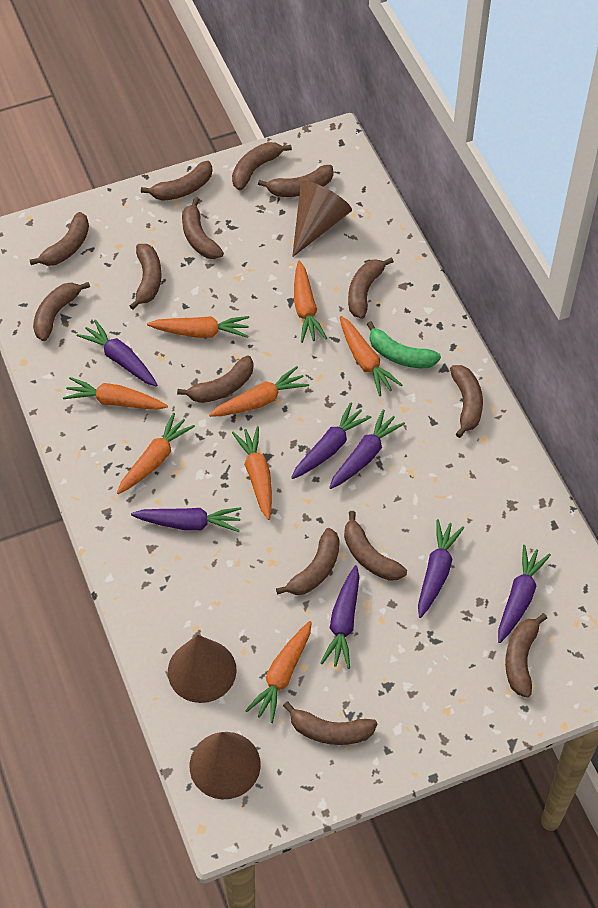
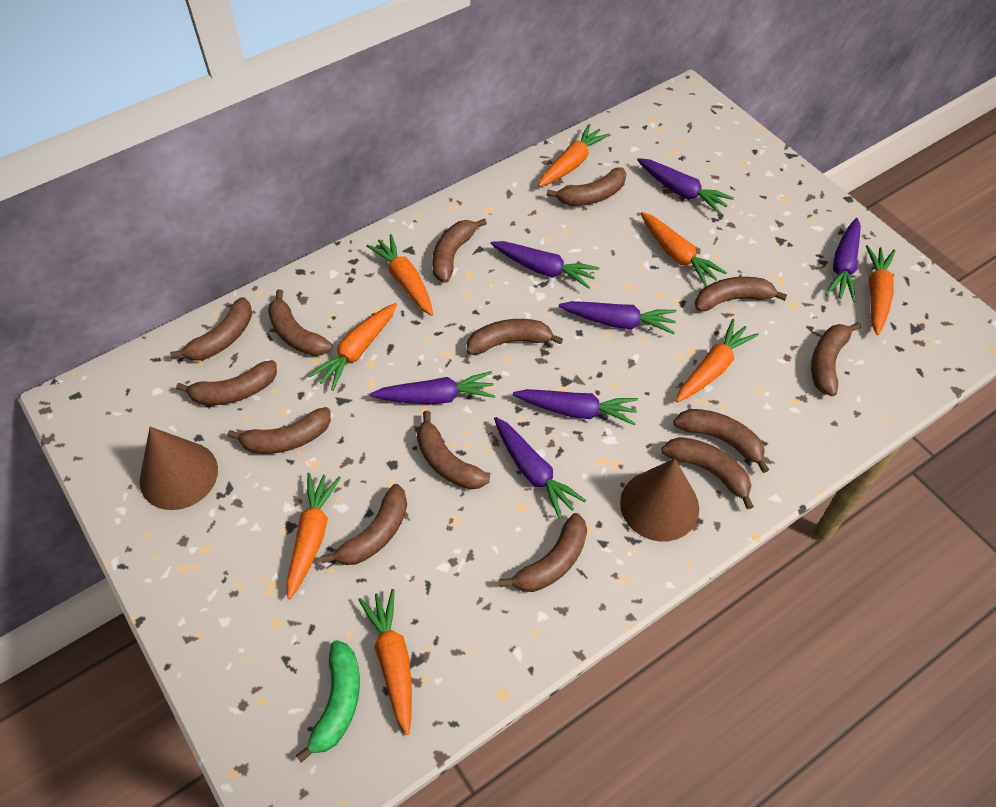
brown cone: 3 -> 2

